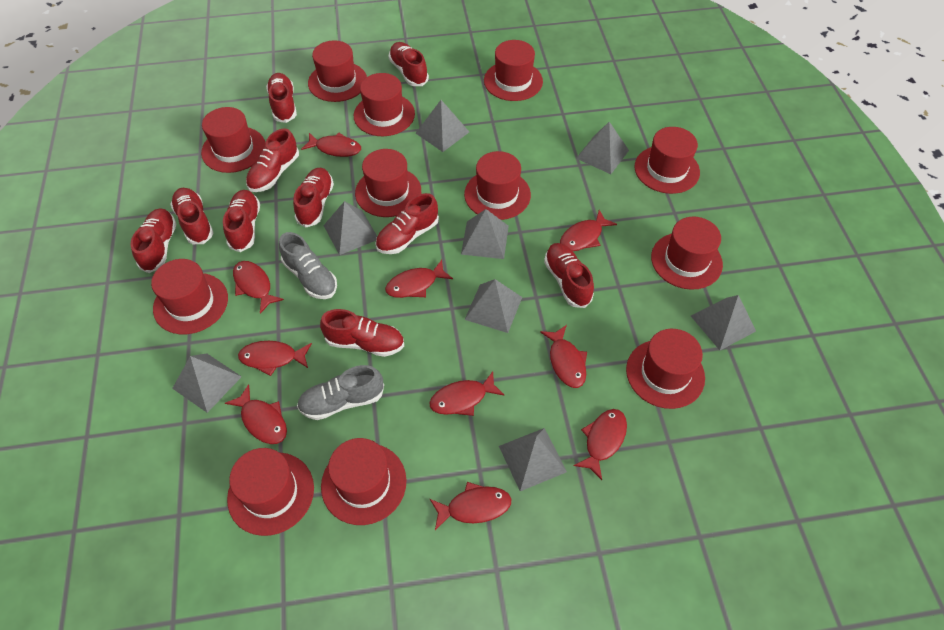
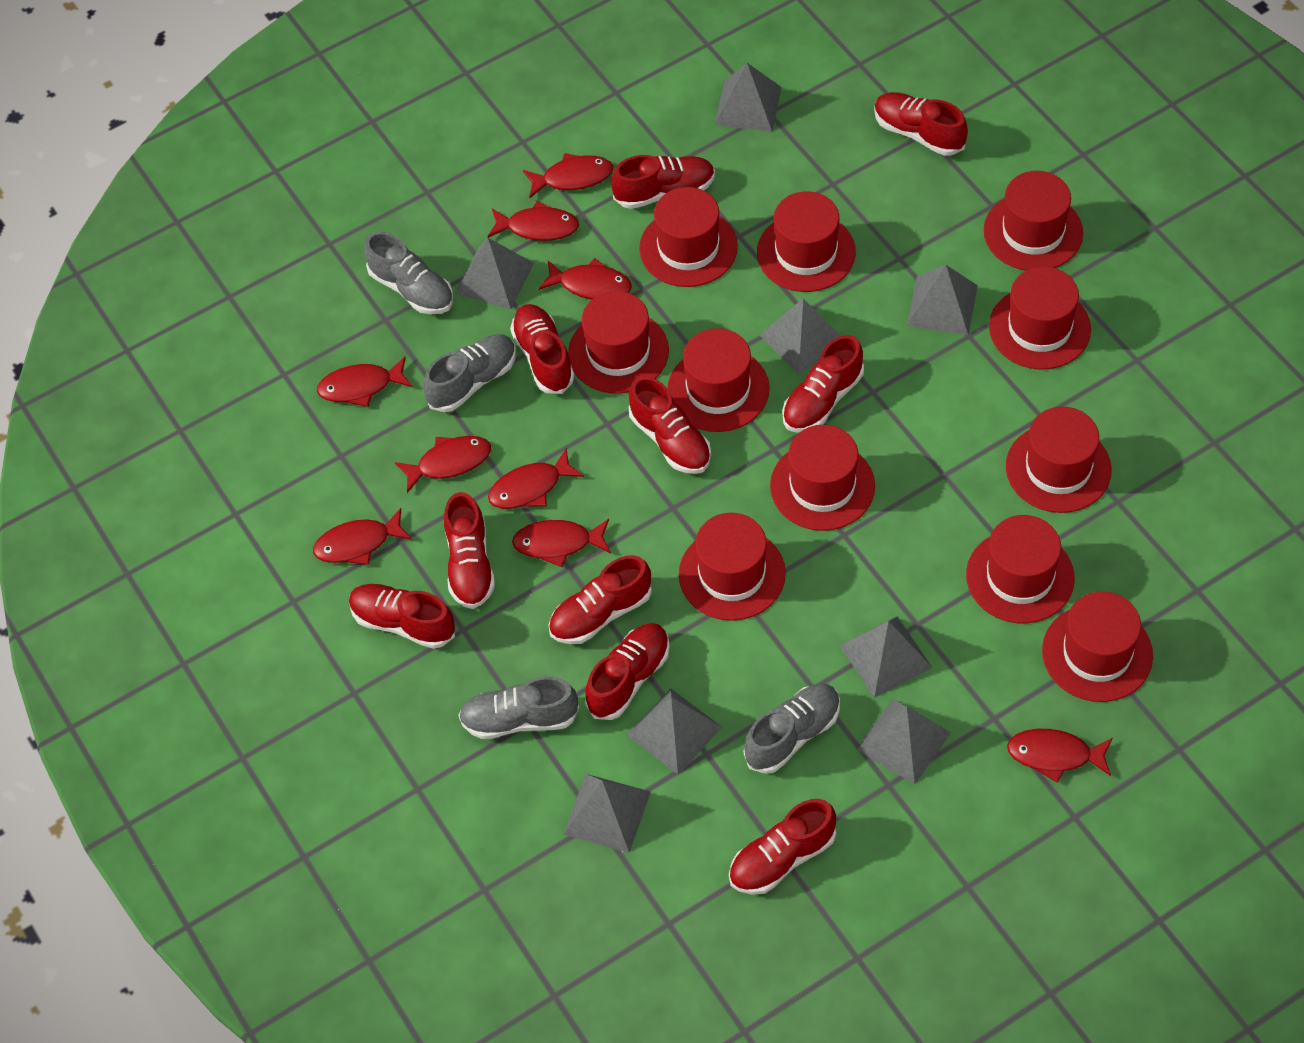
grey shoe: 2 -> 4
red fish: 10 -> 9
red hat: 12 -> 11

